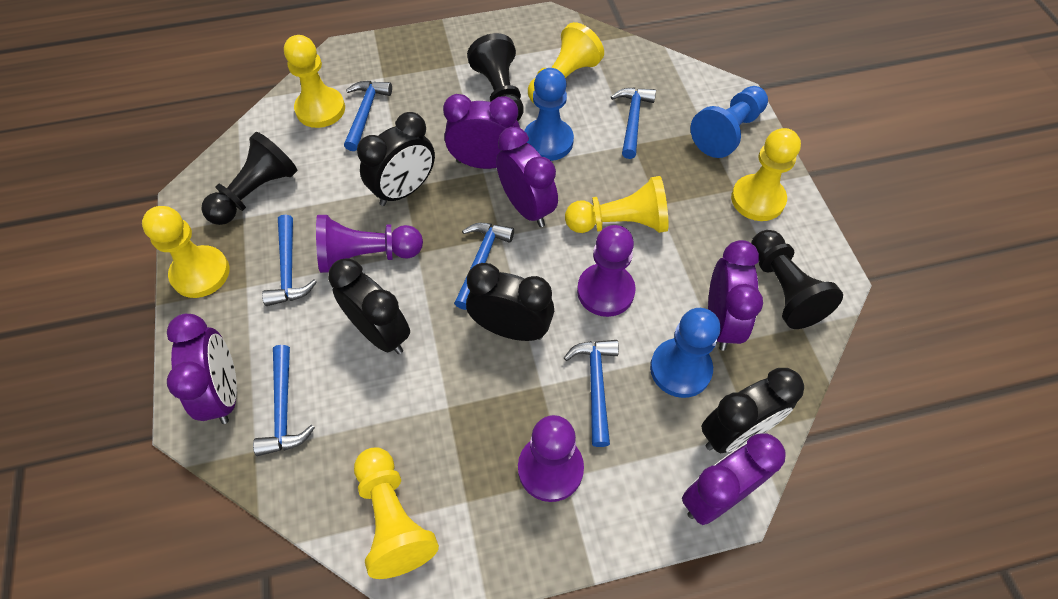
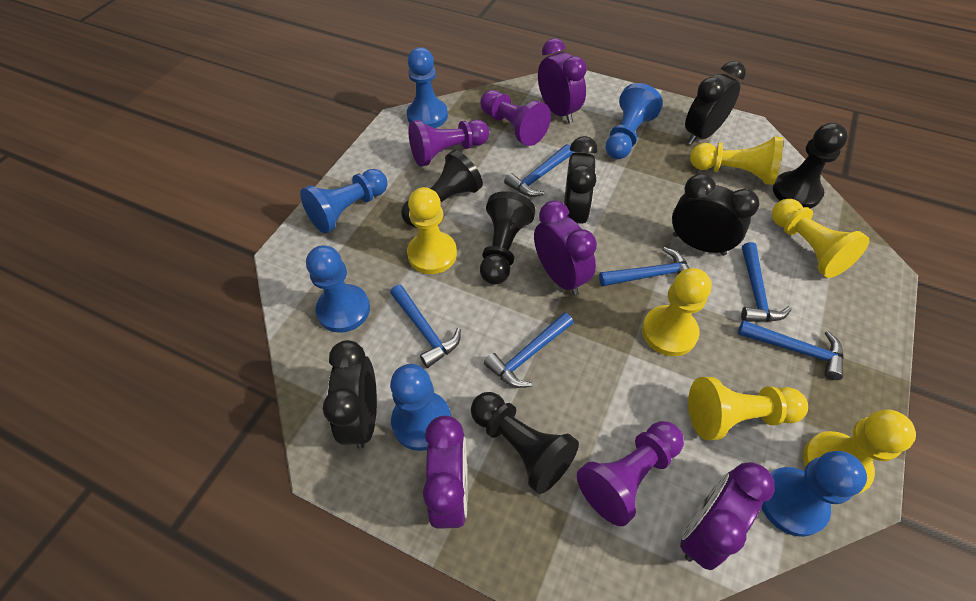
black pawn: 3 -> 4
blue pawn: 3 -> 6
purple clock: 5 -> 4

